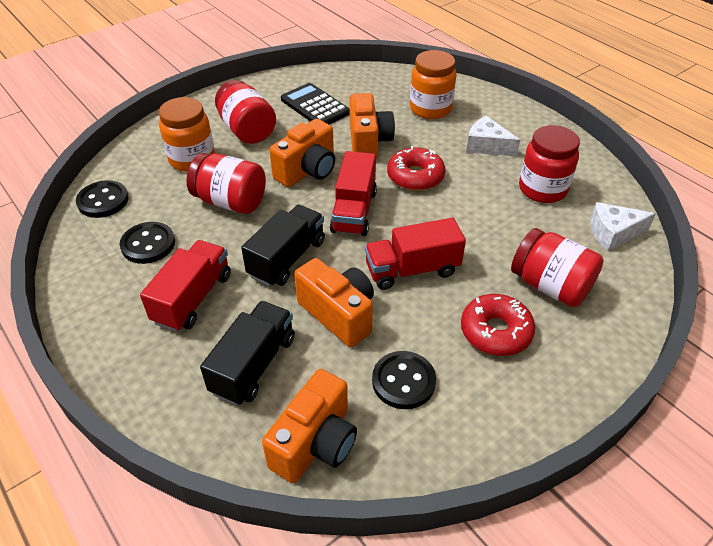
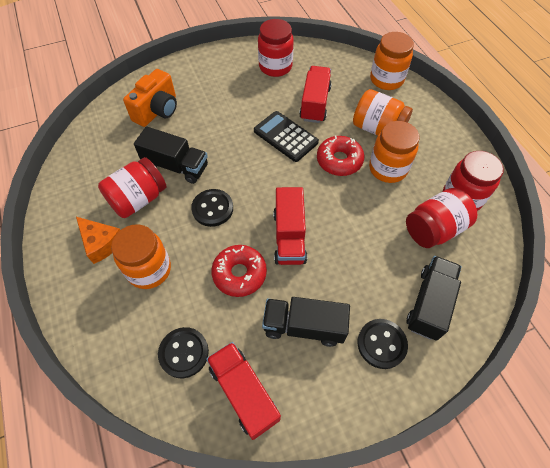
black truck: 2 -> 3
orange camera: 4 -> 1
orange cheese: 0 -> 1
orange jar: 2 -> 4
white cheese: 2 -> 0

